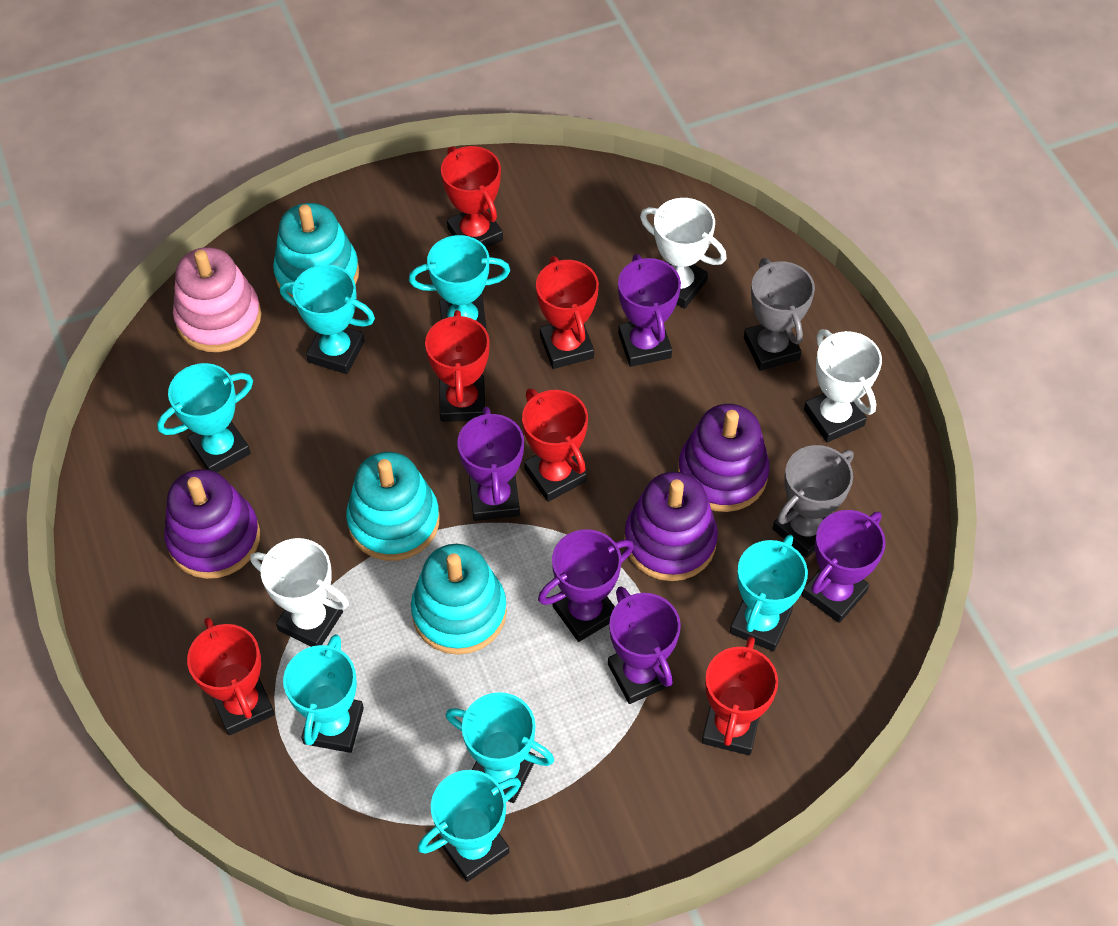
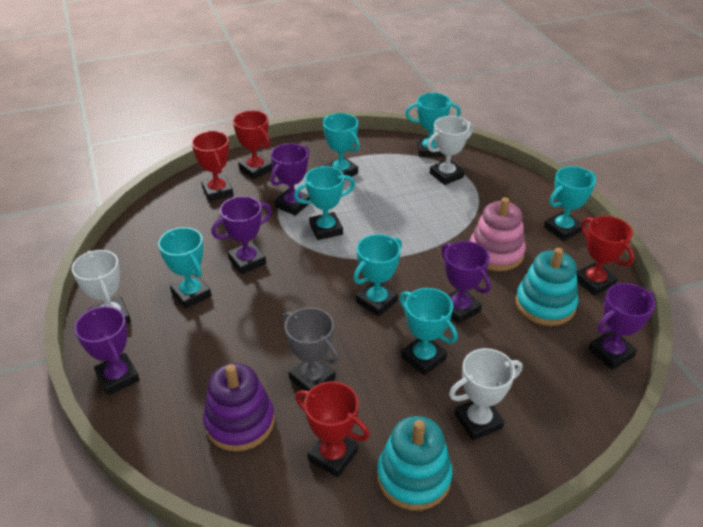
grey trophy: 2 -> 1
purple stacking toy: 3 -> 1
red trophy: 6 -> 4
turquoise stacking toy: 3 -> 2

